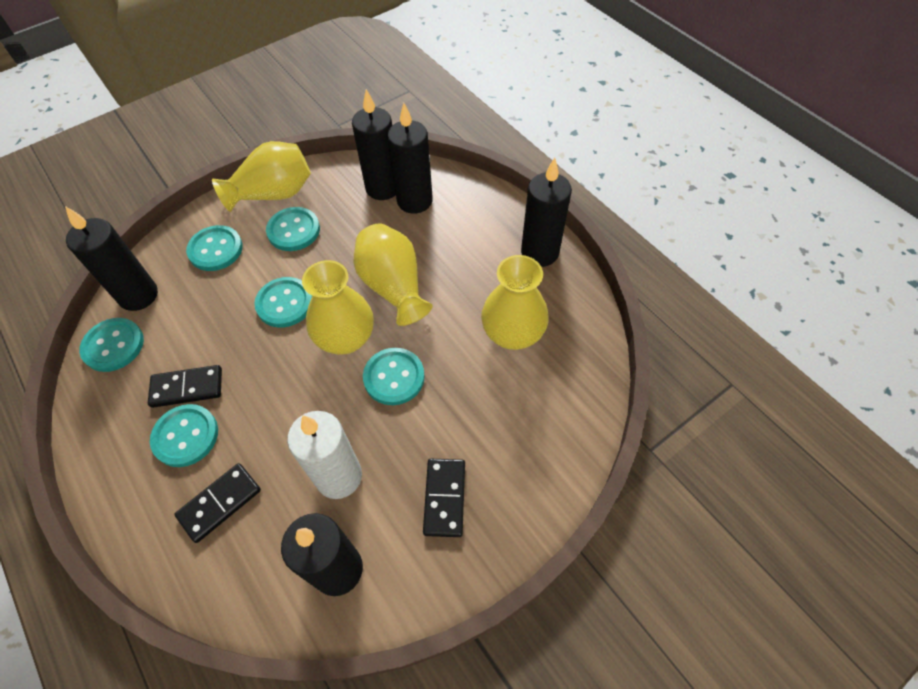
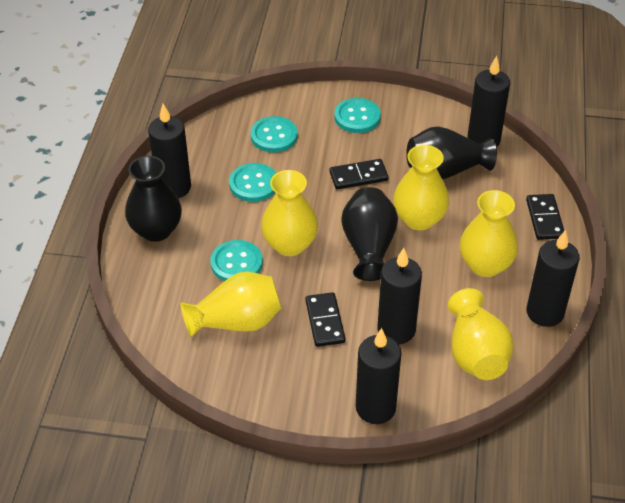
black vase: 0 -> 3
turquoise button: 6 -> 4
white candle: 1 -> 0
yellow vase: 4 -> 5

